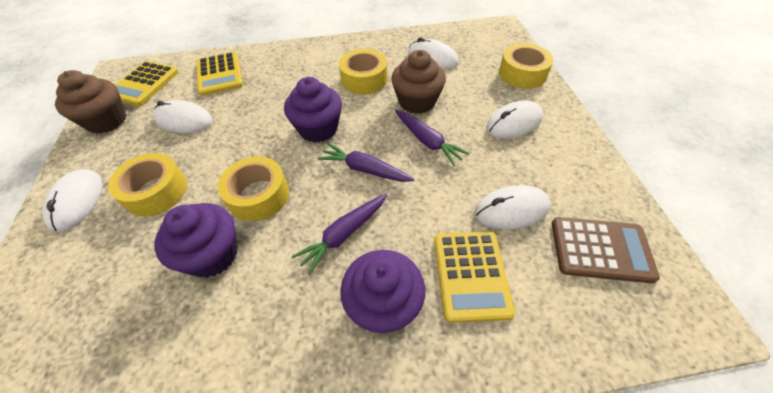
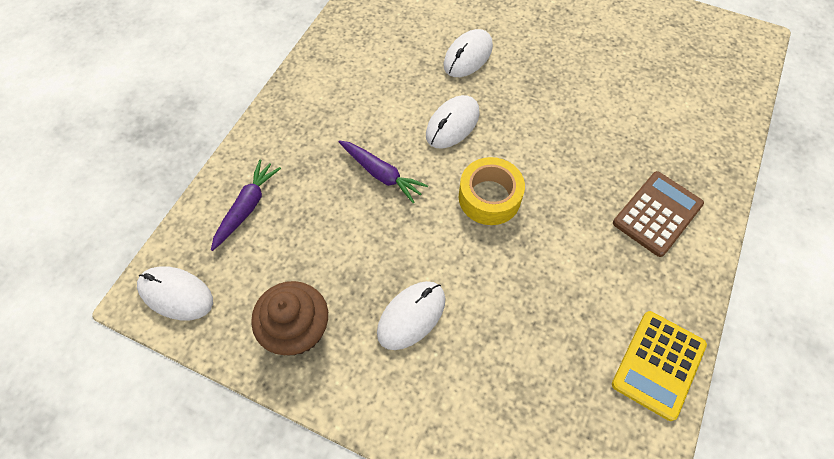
brown cupcake: 2 -> 1
purple carrot: 3 -> 2
purple cupcake: 3 -> 0
white mouse: 5 -> 4
yellow calculator: 3 -> 1
yellow tape: 4 -> 1

